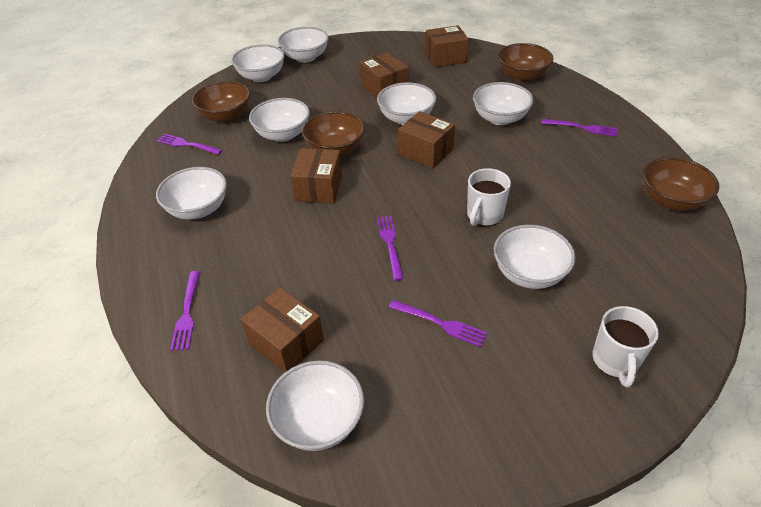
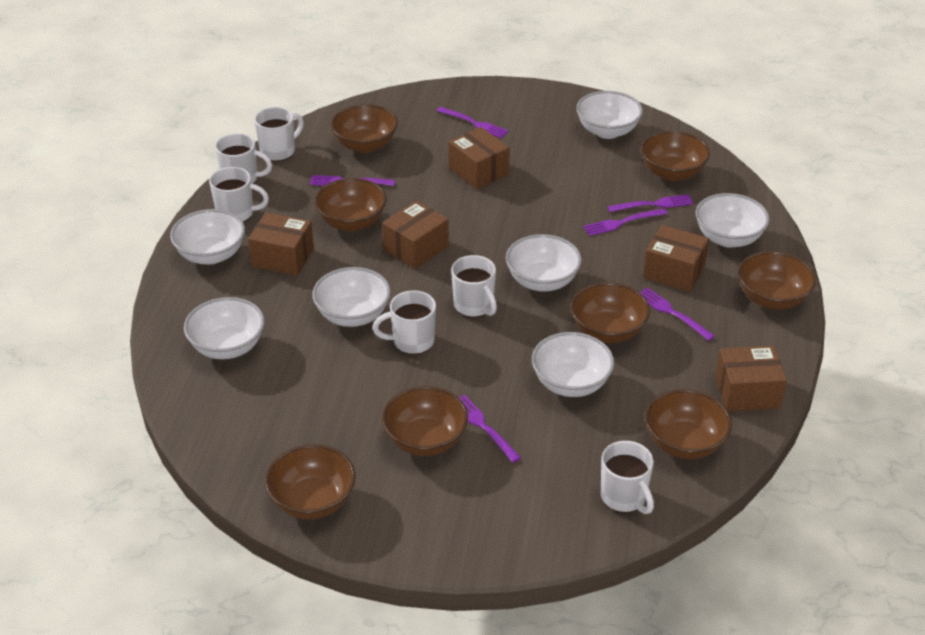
brown bowl: 4 -> 8
purple fork: 5 -> 6
white bowl: 8 -> 7
white mug: 2 -> 6

